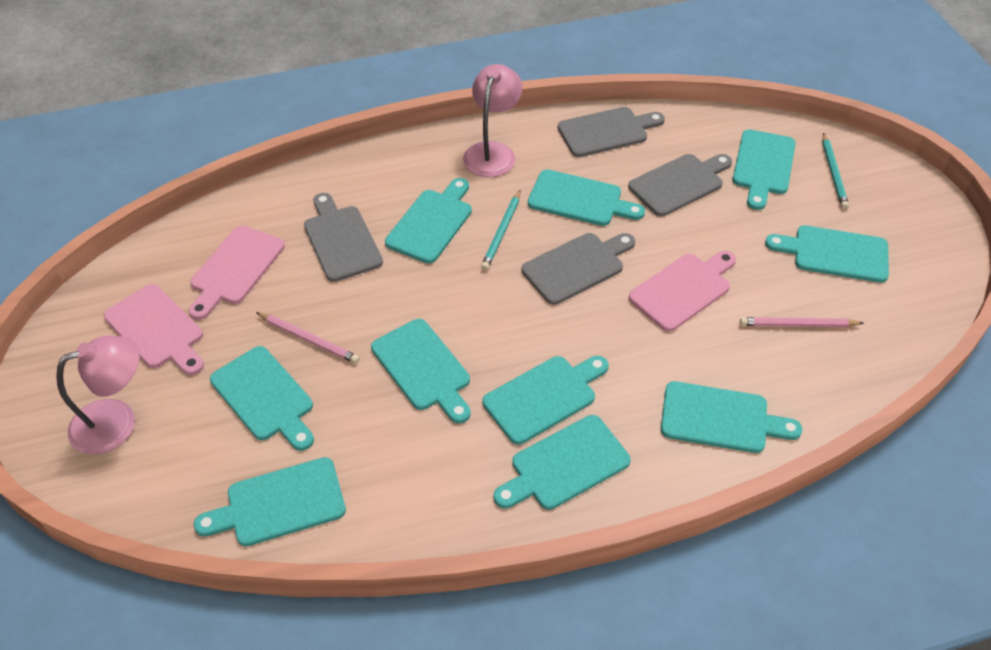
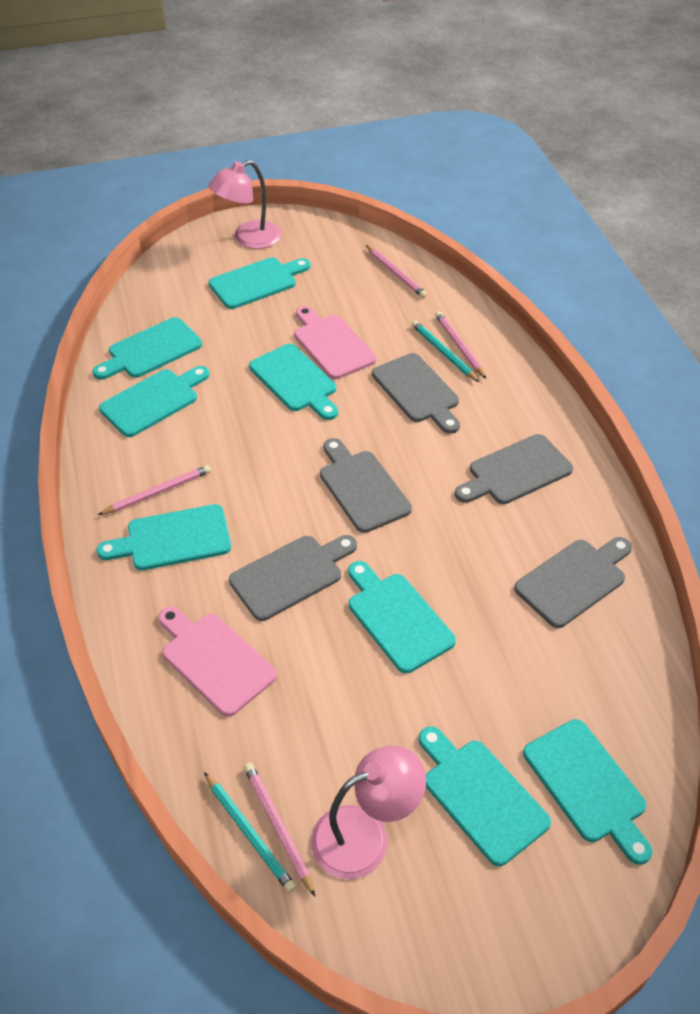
grey cutting board: 4 -> 5
pink cutting board: 3 -> 2
pink pencil: 2 -> 4
turquoise cutting board: 10 -> 8

